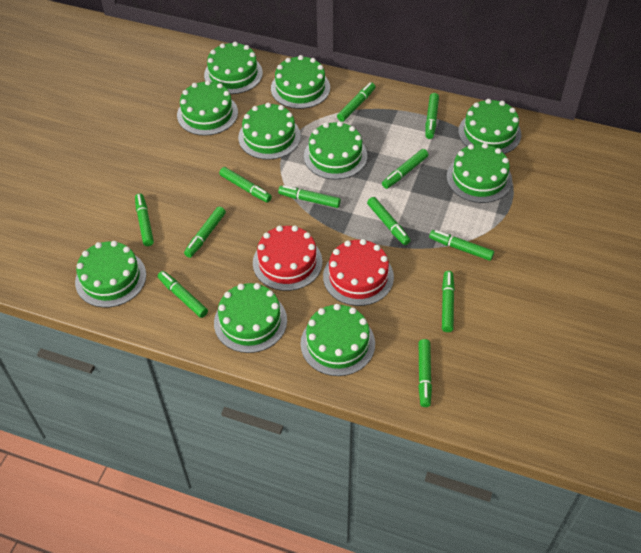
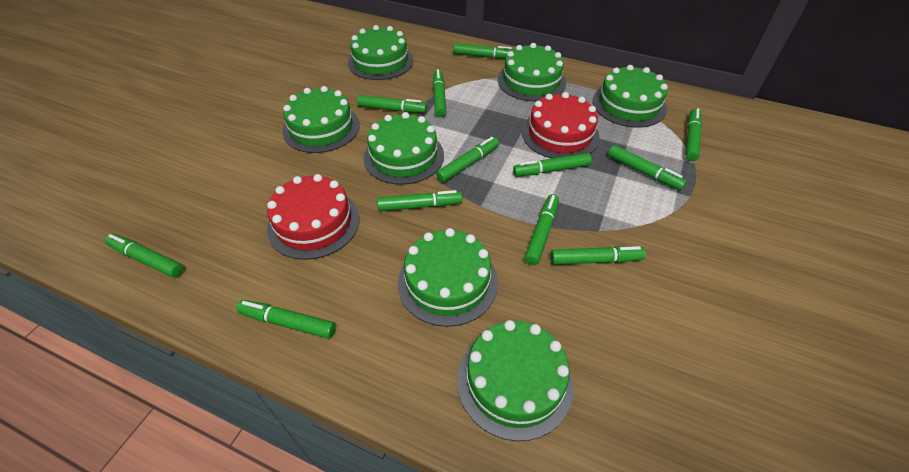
green cake: 10 -> 7

